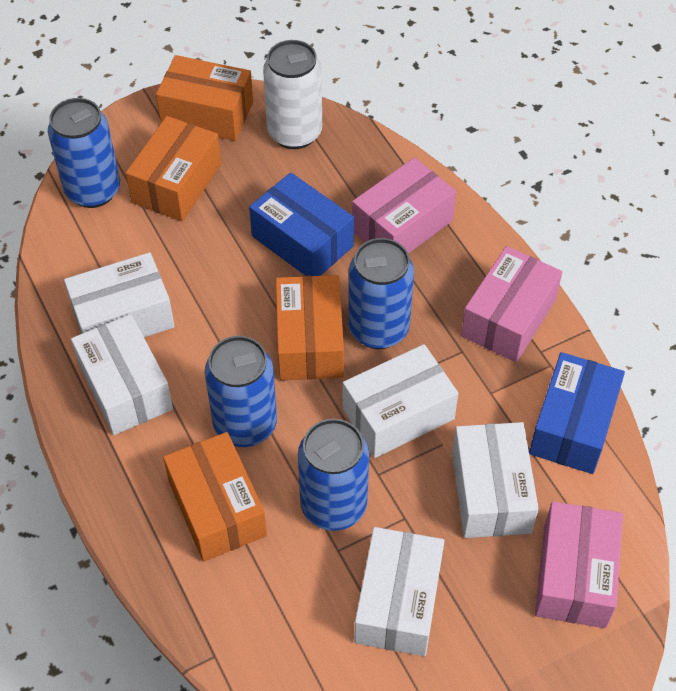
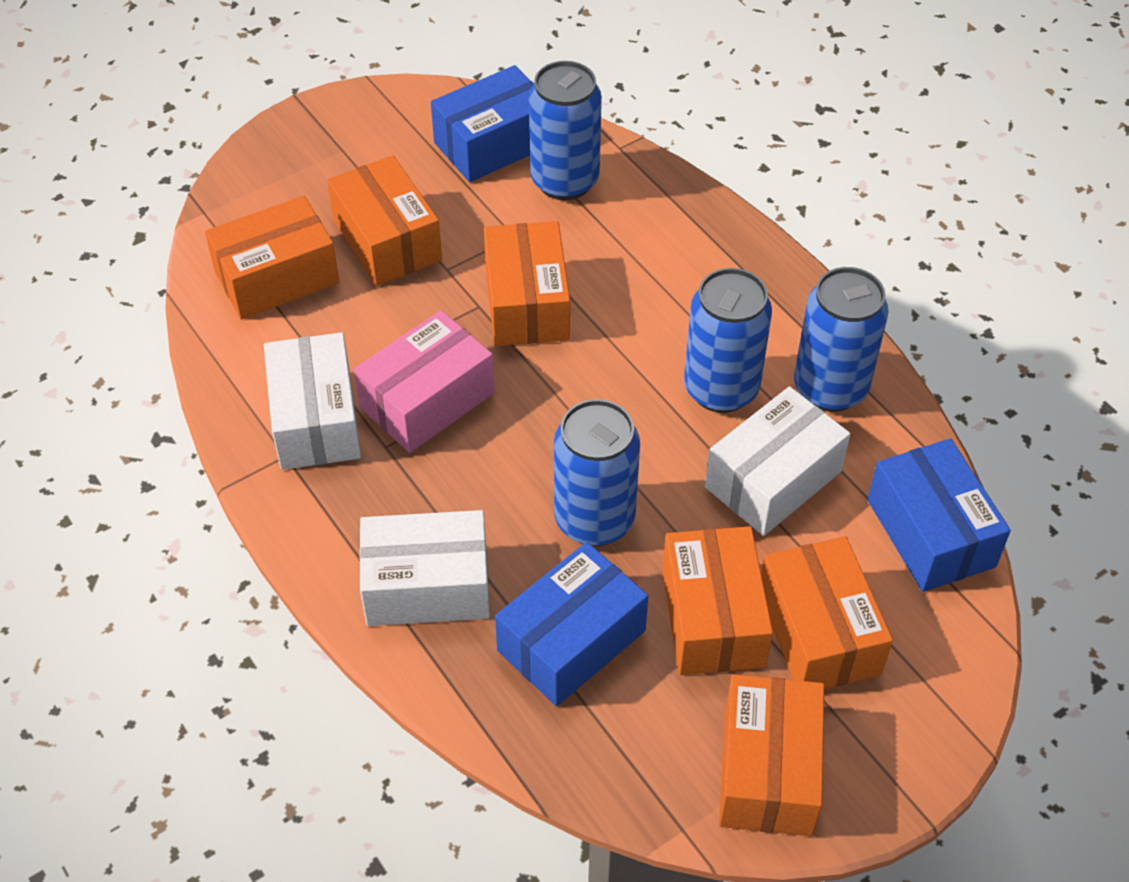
blue box: 2 -> 3
orange box: 4 -> 6
pink box: 3 -> 1
white box: 5 -> 3
white can: 1 -> 0

